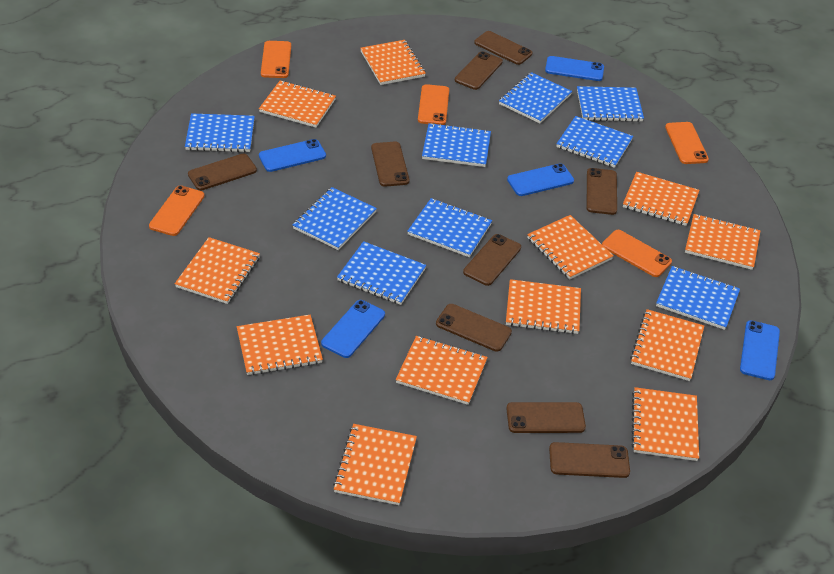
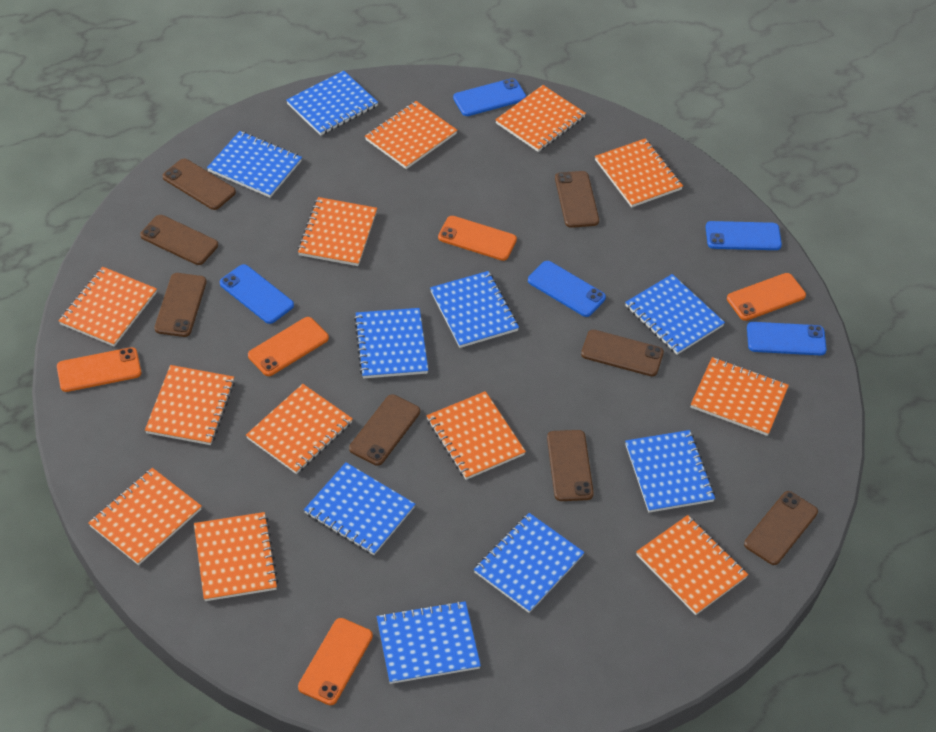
brown phone: 9 -> 8

